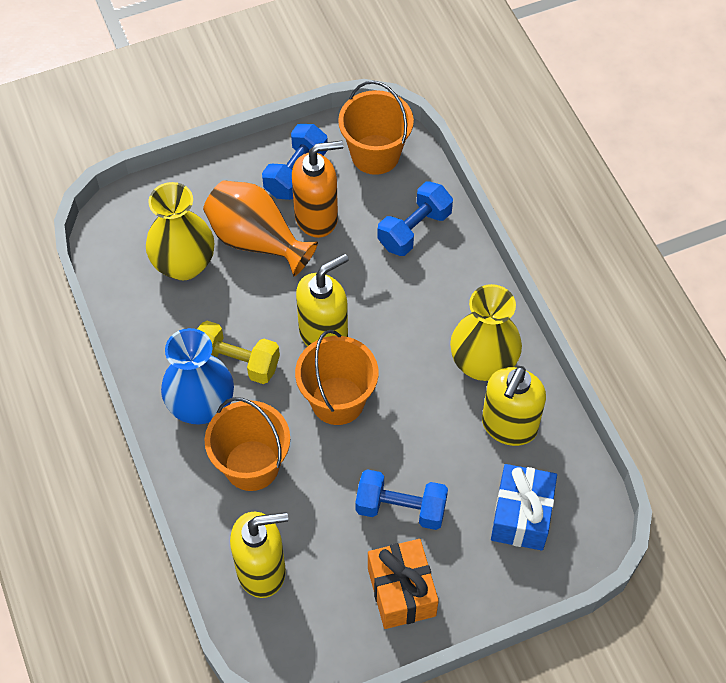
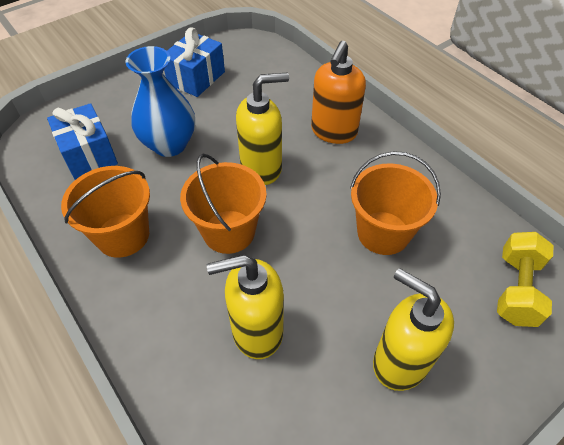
blue dumbbell: 3 -> 0
blue gift: 1 -> 2
orange gift: 1 -> 0
orange vase: 1 -> 0
yellow vase: 2 -> 0

